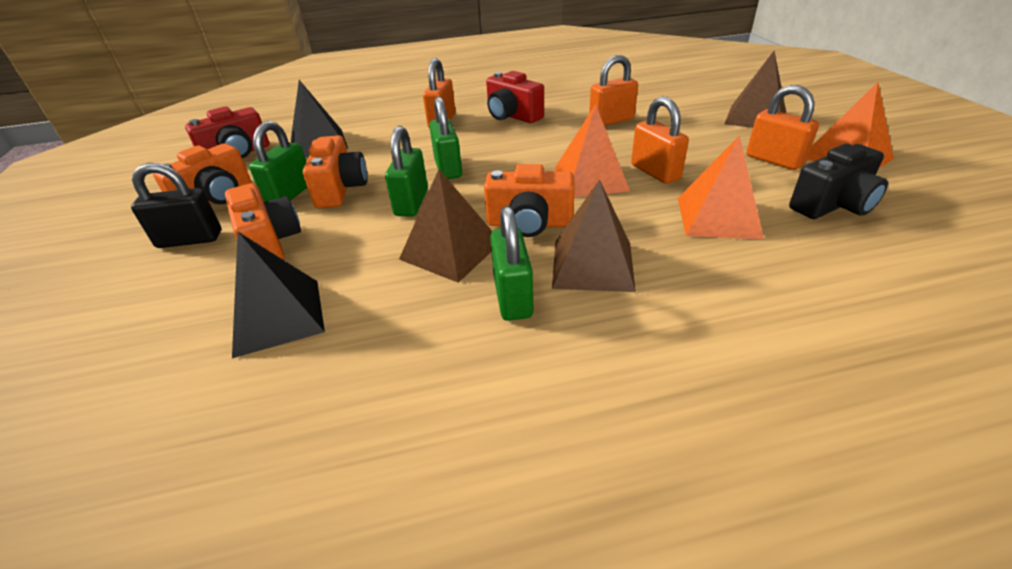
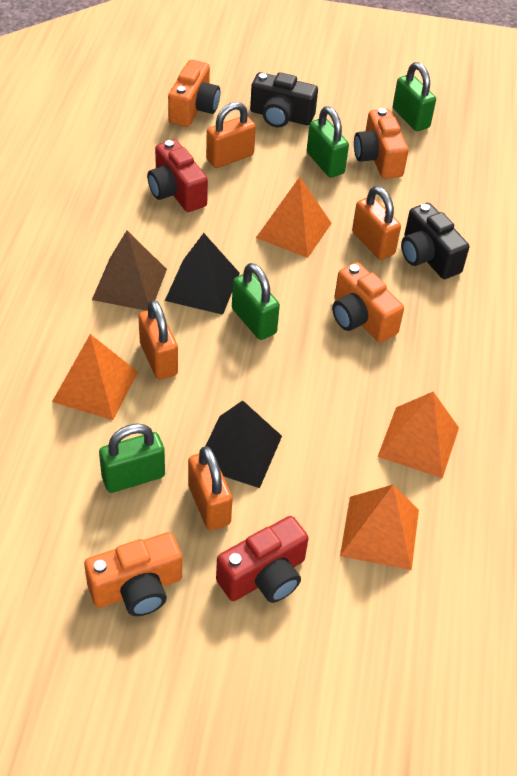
black camera: 1 -> 2
black padlock: 1 -> 0
brown pyramid: 3 -> 1
orange pyramid: 3 -> 4

